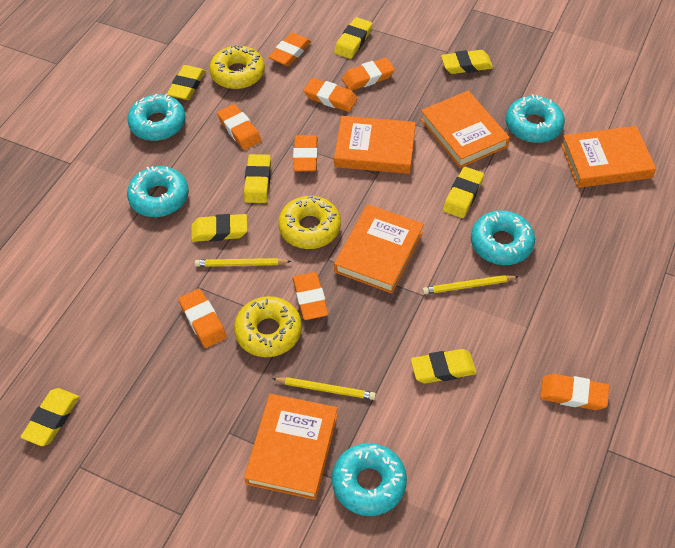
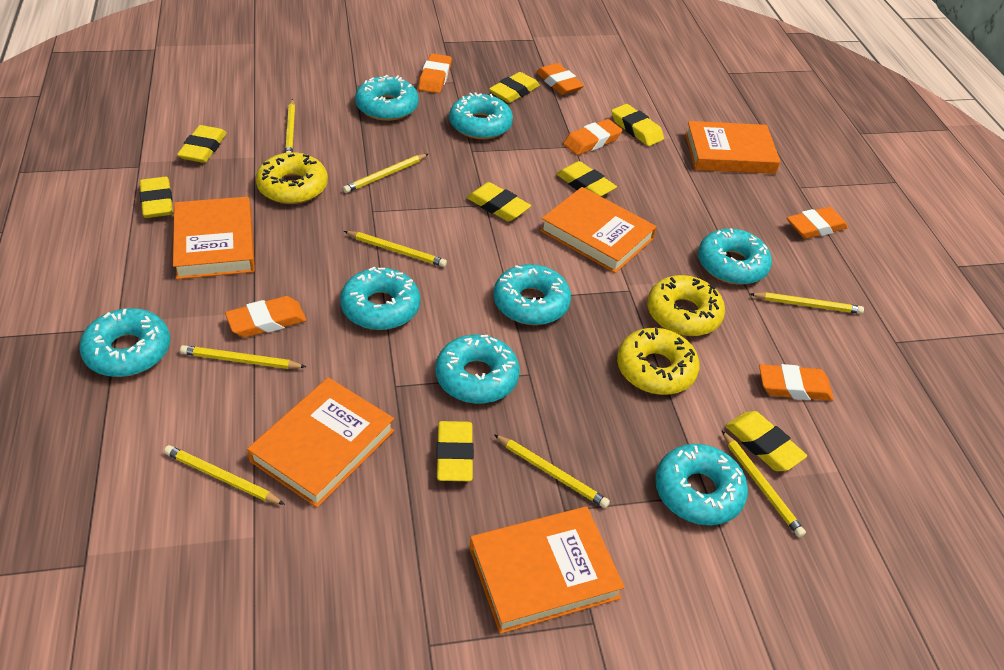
orange eraser: 8 -> 6
turquoise donut: 5 -> 8
yellow pencil: 3 -> 8

